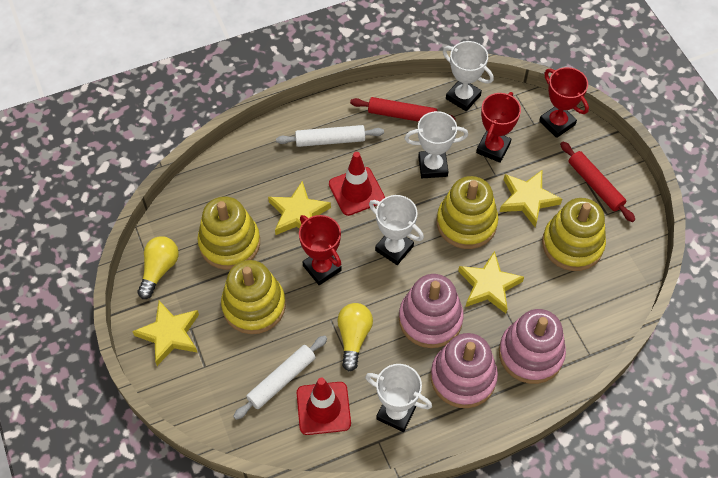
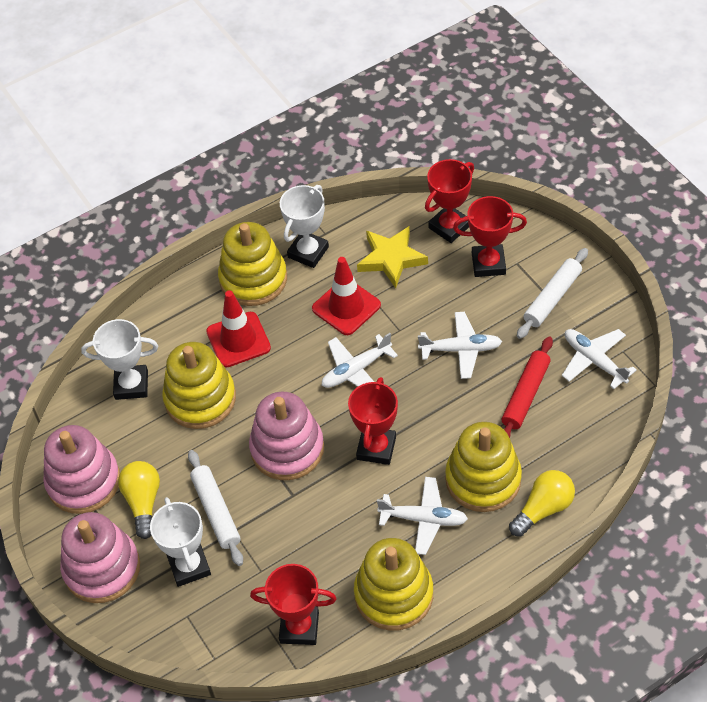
red rolling pin: 2 -> 1
red trophy: 3 -> 4
white plane: 0 -> 4
white trophy: 4 -> 3
yellow star: 4 -> 1

